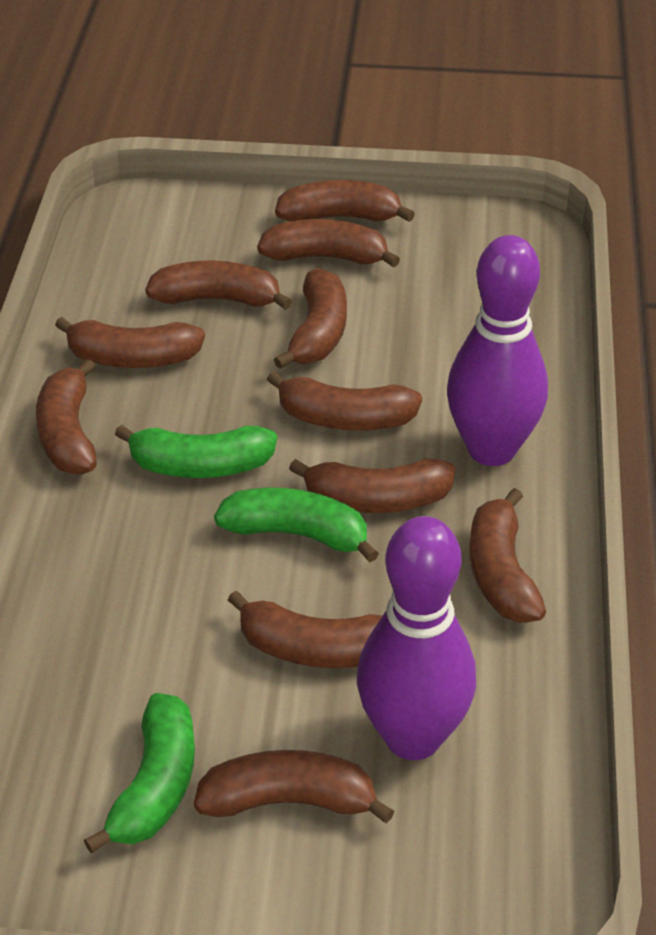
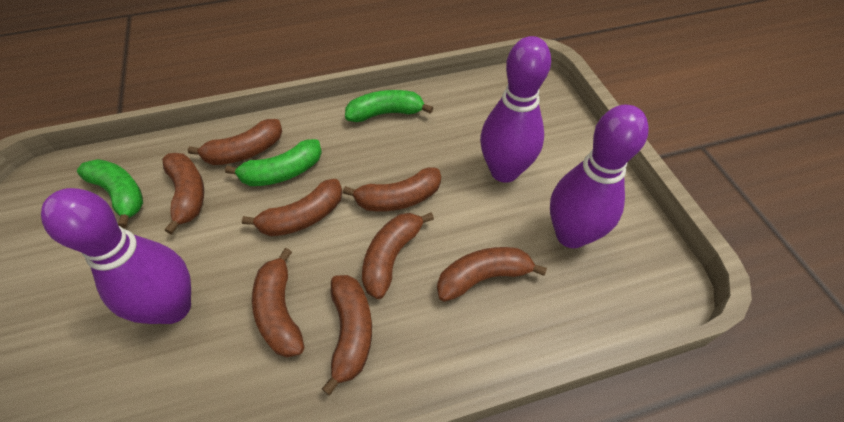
brown banana: 11 -> 8
purple bowling pin: 2 -> 3

